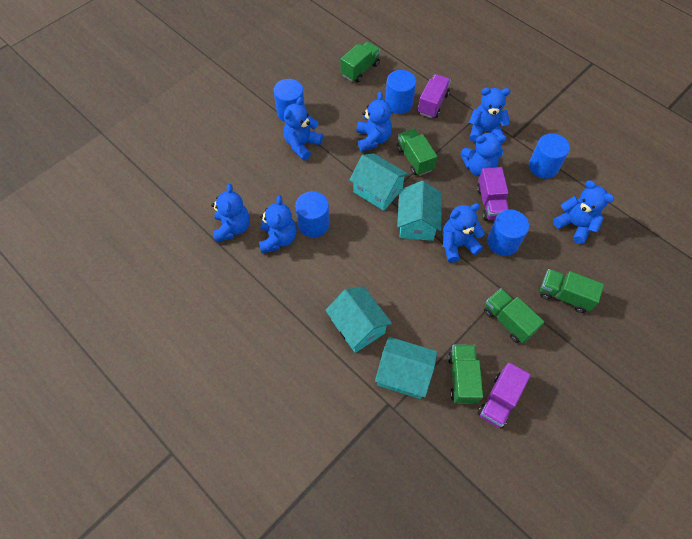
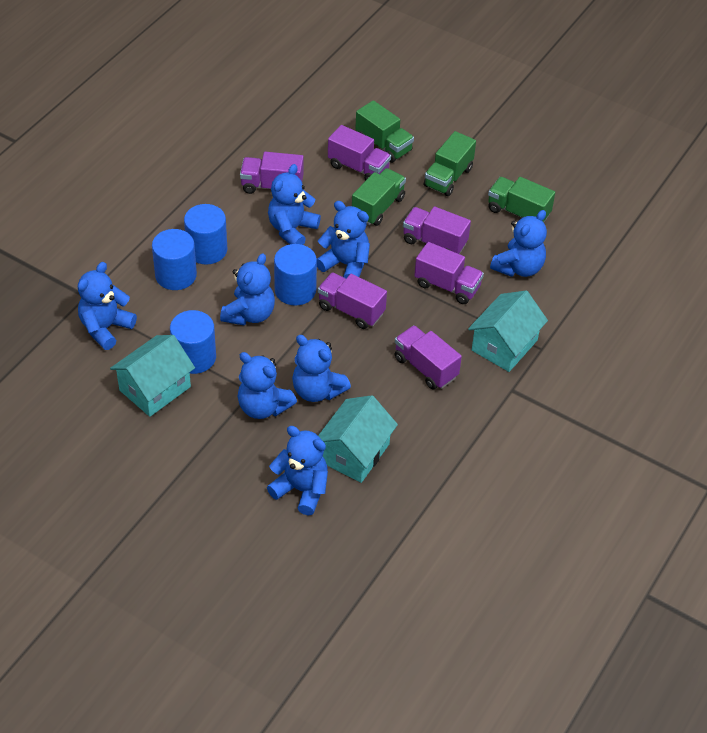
blue cylinder: 5 -> 4
green truck: 5 -> 4
purple truck: 3 -> 6
turquoise house: 4 -> 3

